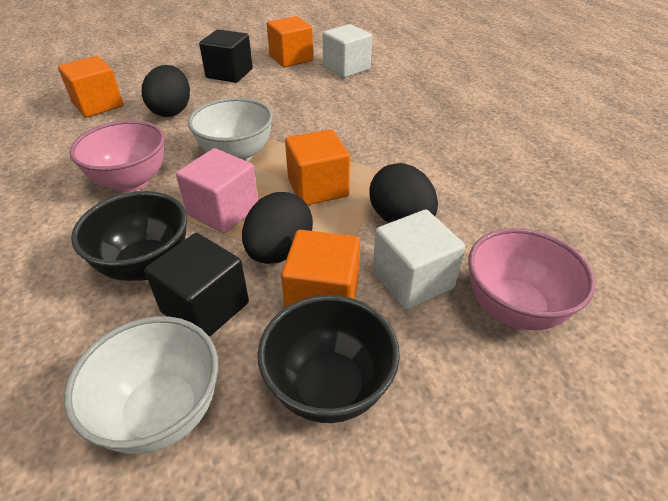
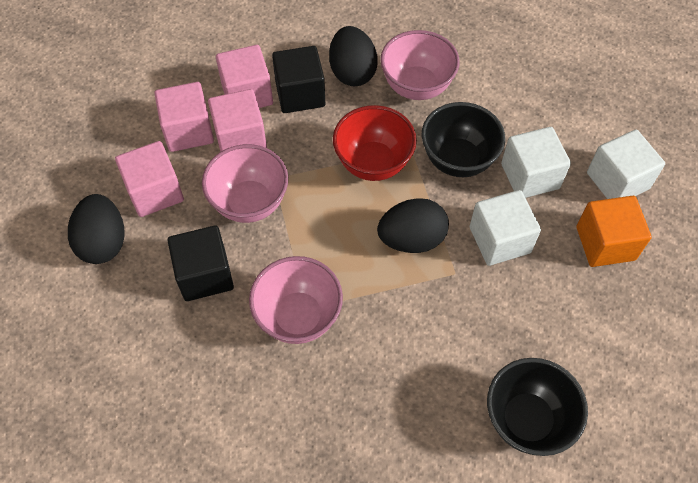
orange cube: 4 -> 1
pink bowl: 2 -> 3
pink cube: 1 -> 4
red bowl: 0 -> 1
white bowl: 2 -> 0
white cube: 2 -> 3

